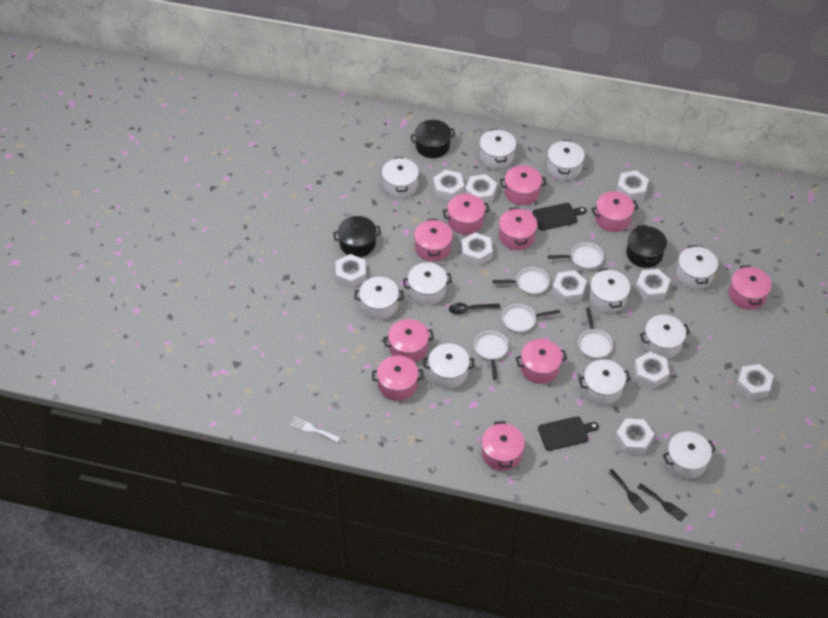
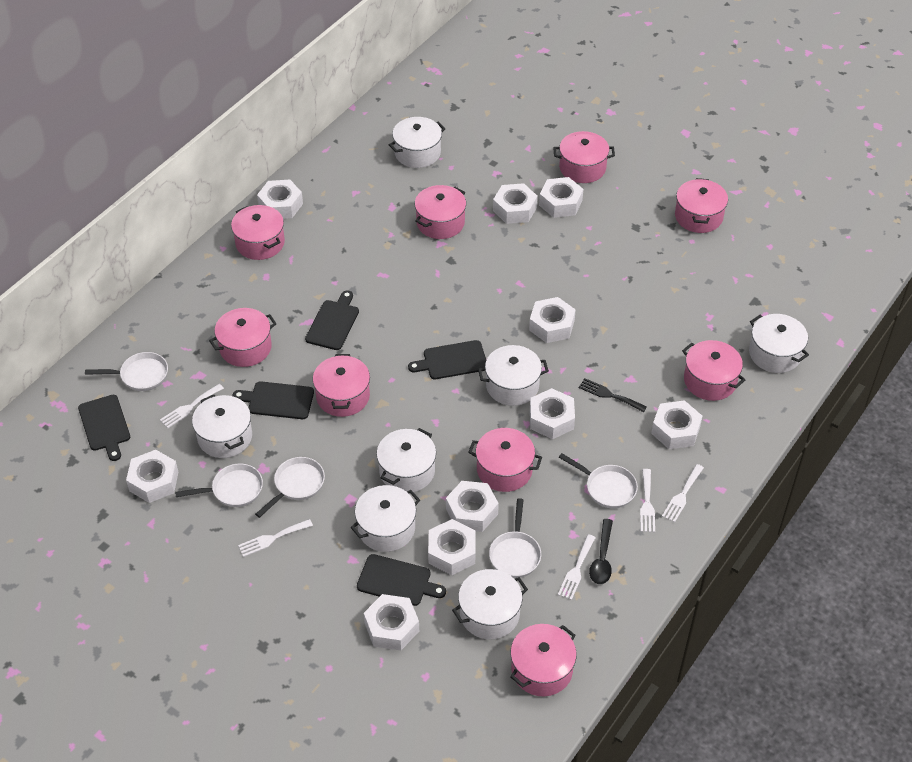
black cutting board: 2 -> 5
black fork: 2 -> 1
black pot: 3 -> 0
pink pot: 10 -> 9
white fork: 1 -> 5
white pot: 11 -> 7

